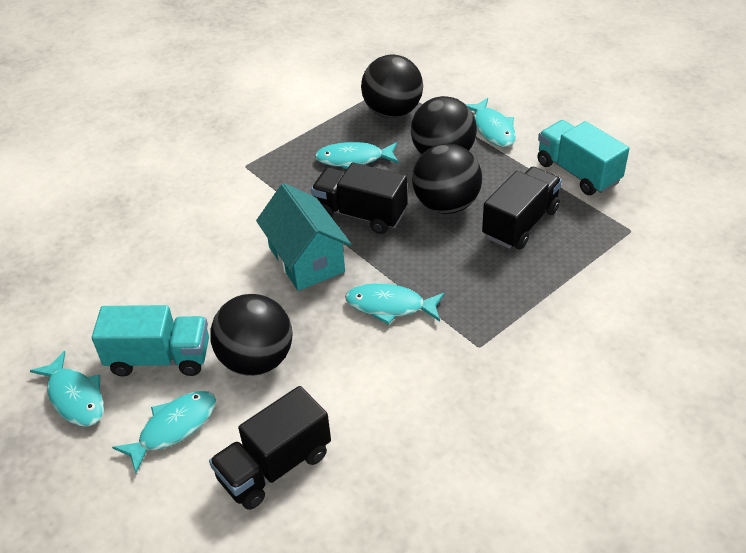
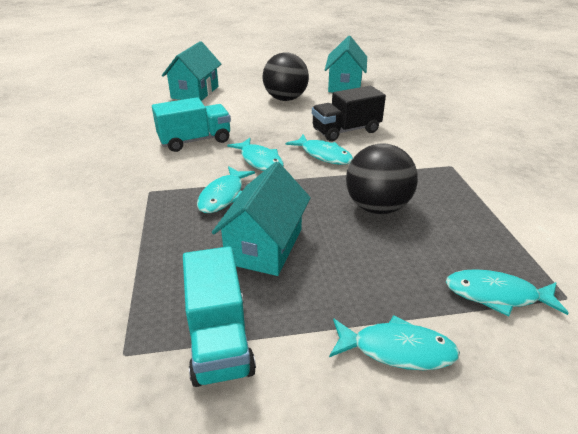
black ball: 4 -> 2
black truck: 3 -> 1
turquoise house: 1 -> 3

